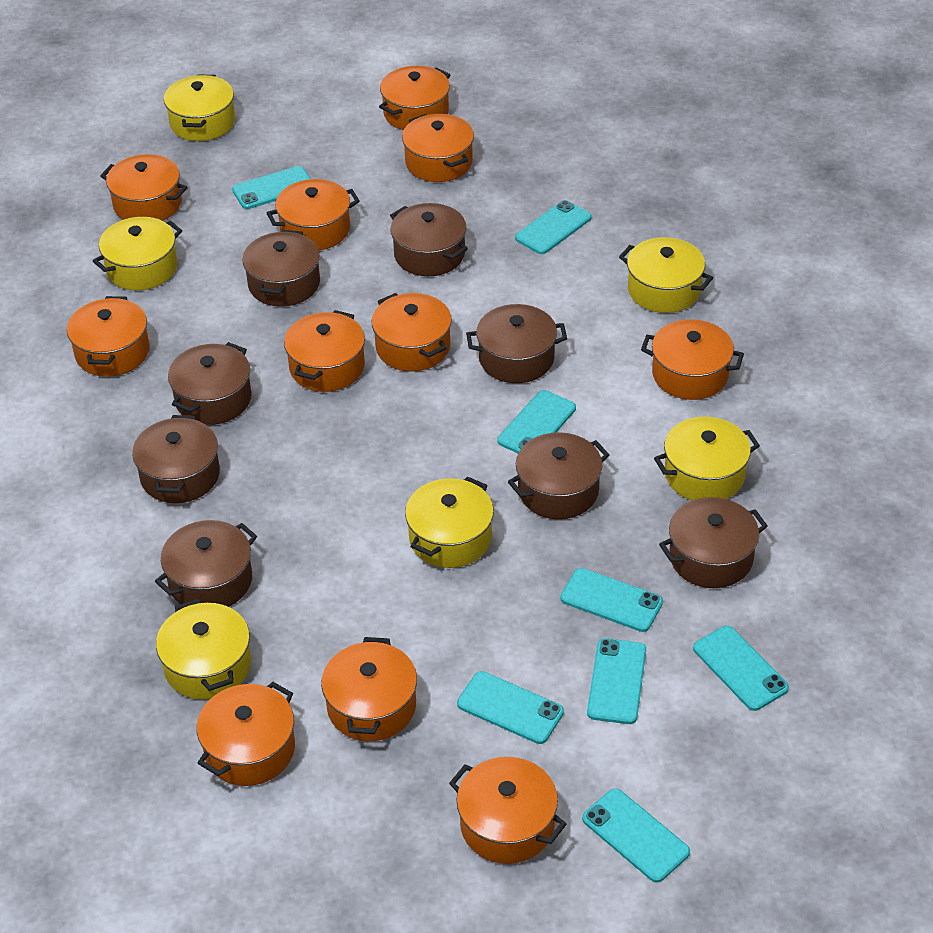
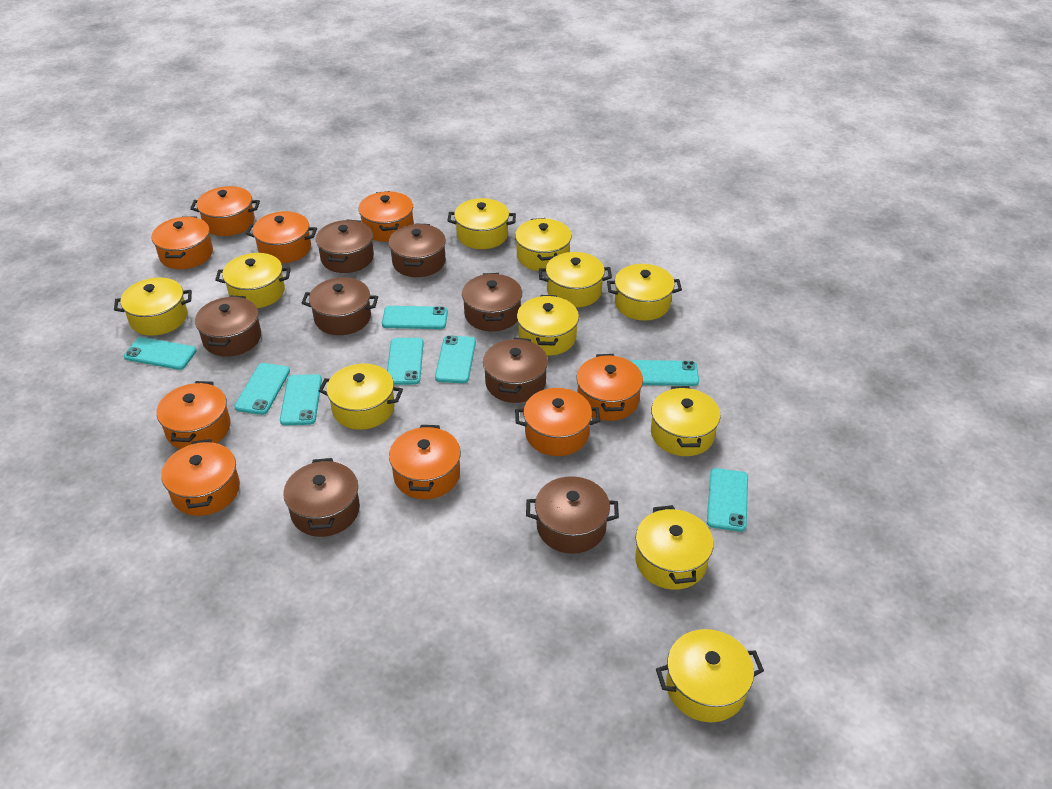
orange pot: 11 -> 9
yellow pot: 6 -> 11

